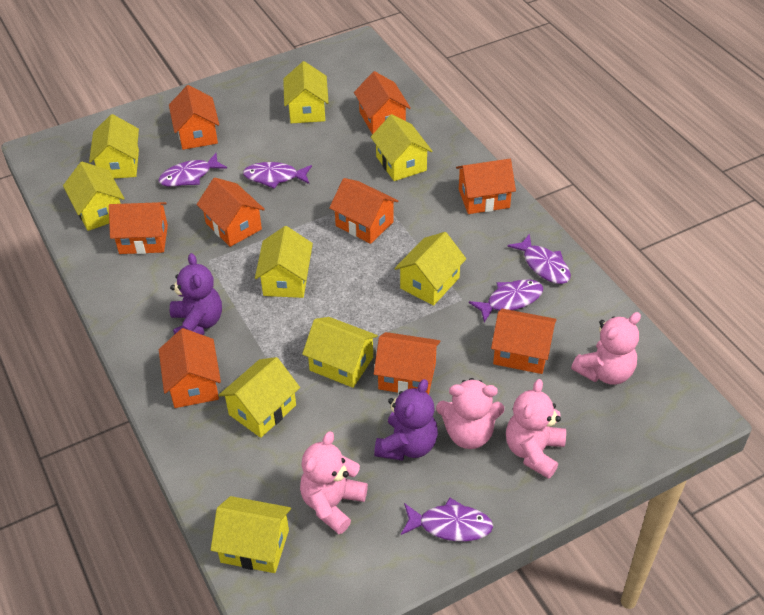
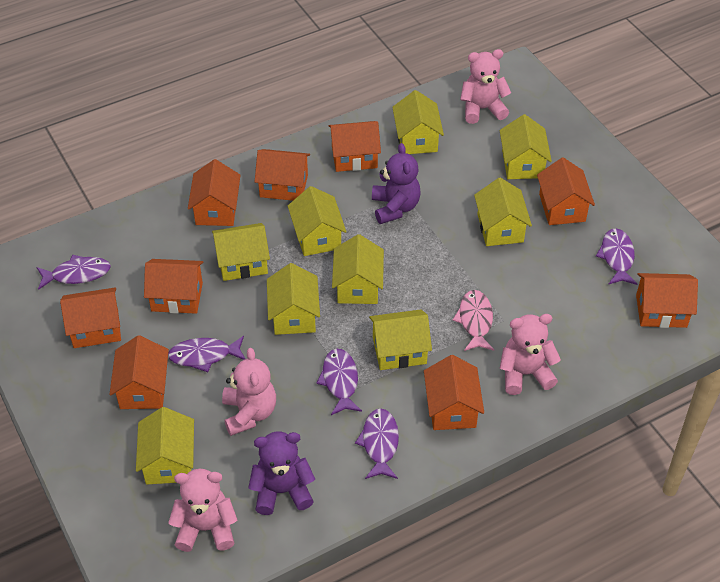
pink fish: 0 -> 1

